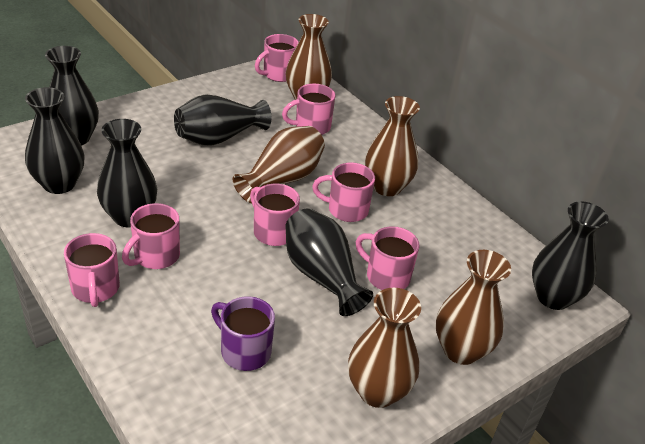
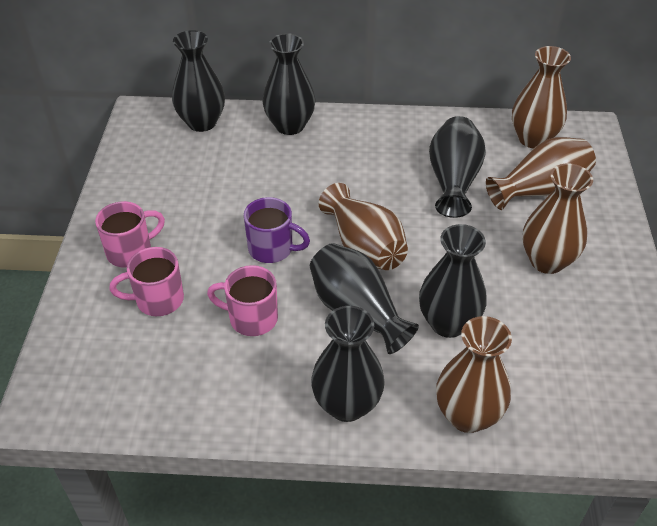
pink mug: 7 -> 3

